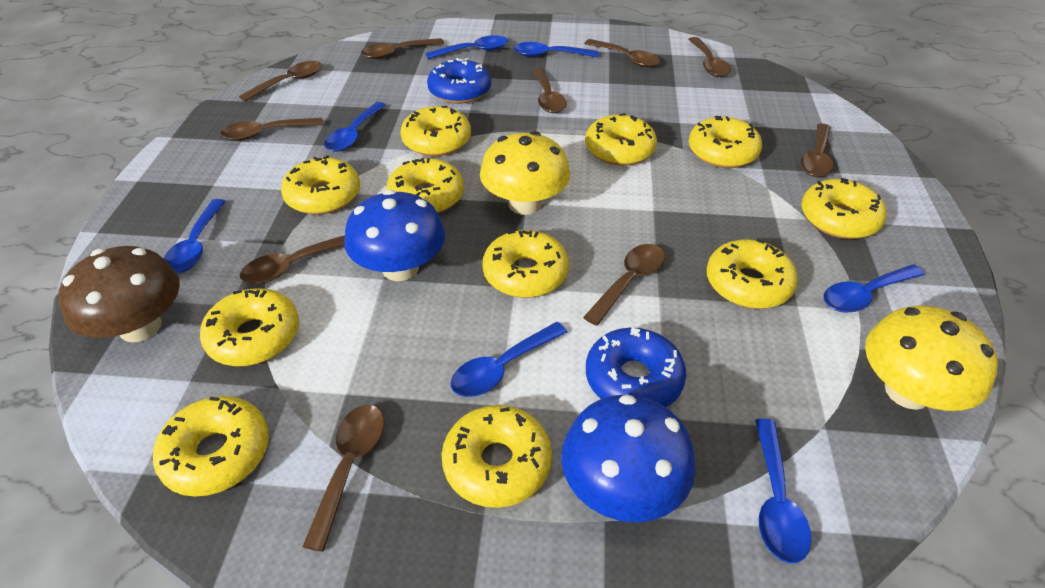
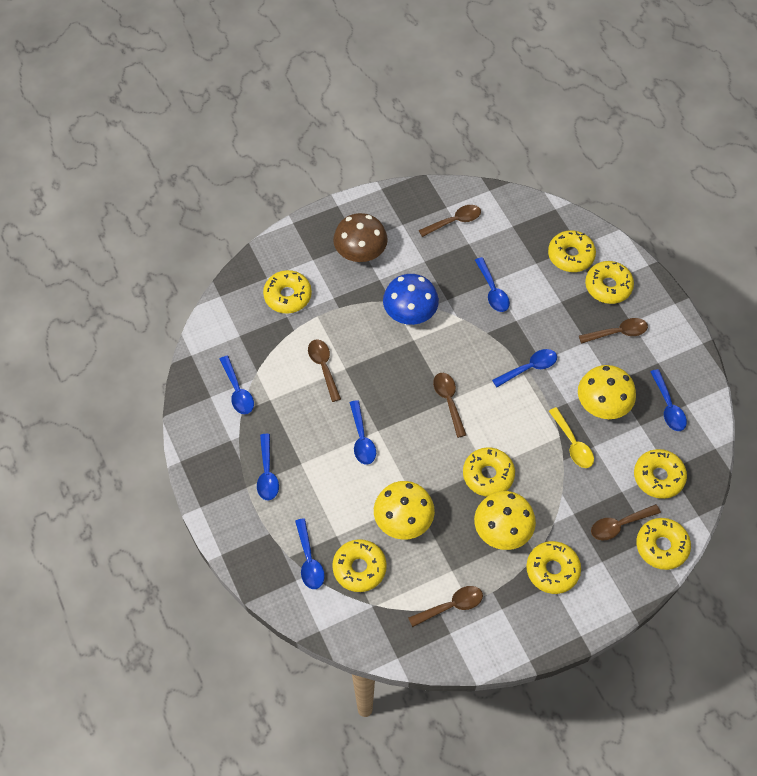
blue donut: 2 -> 0
blue mushroom: 2 -> 1
brown spoon: 10 -> 6
yellow donut: 11 -> 8
yellow mushroom: 2 -> 3
yellow spoon: 0 -> 1

